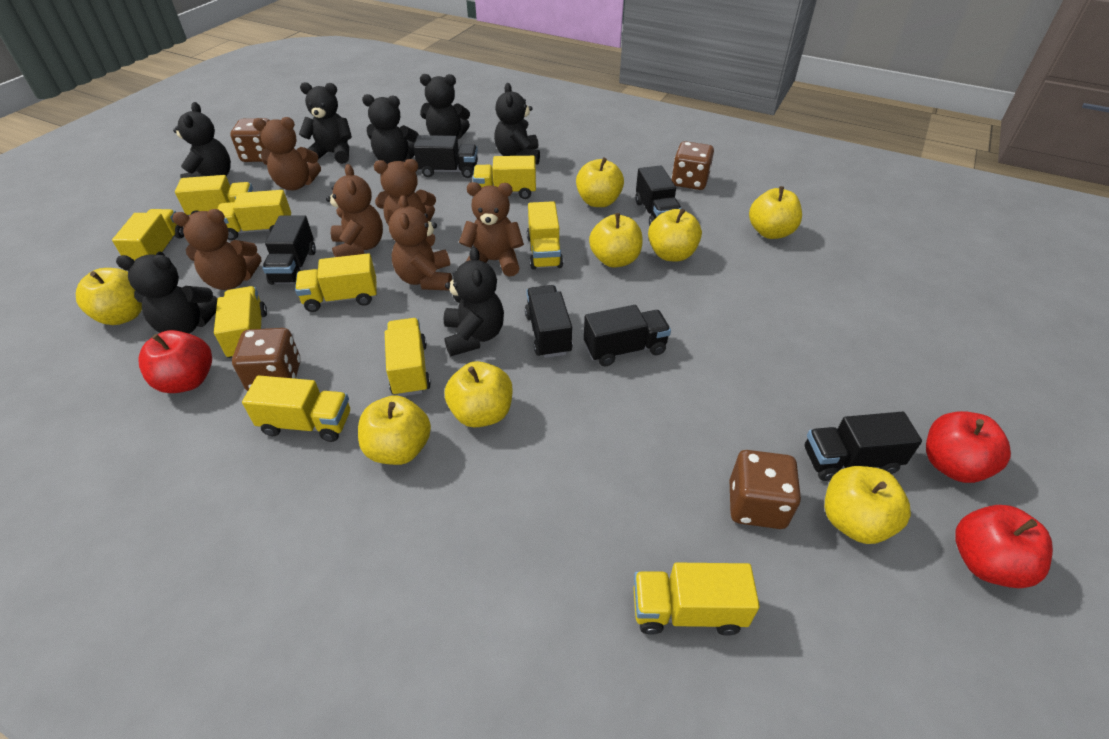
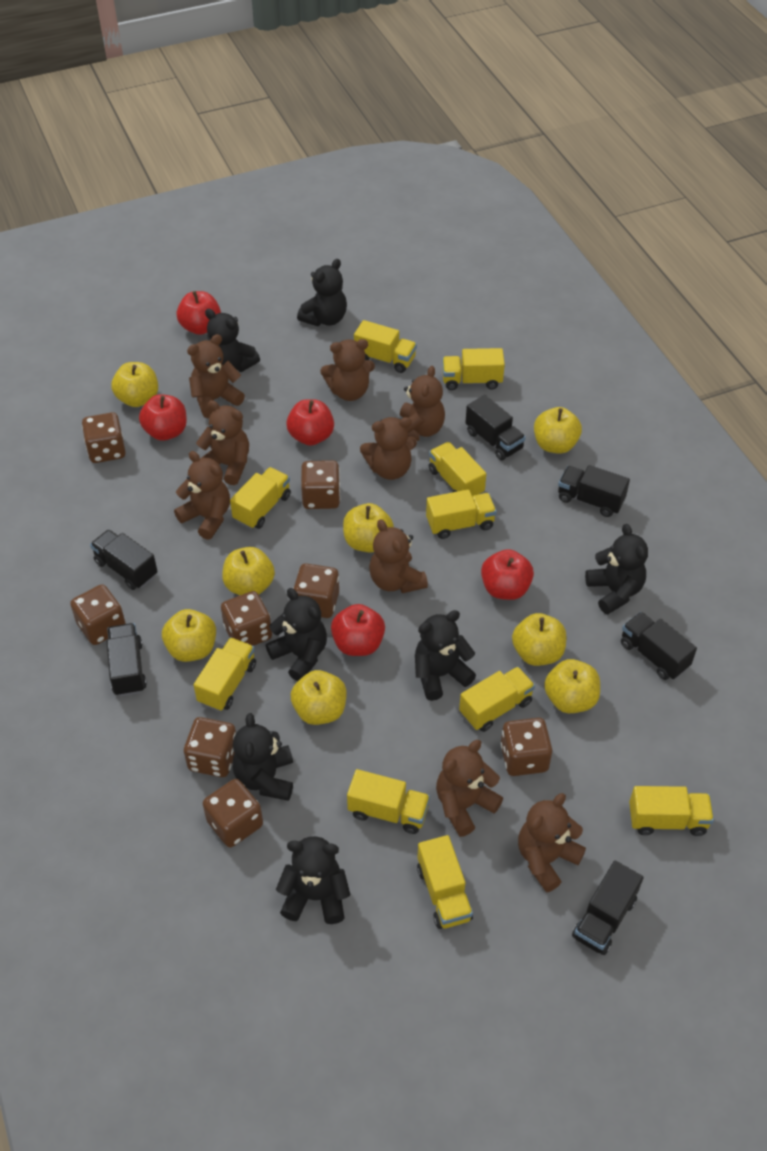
brown dice: 4 -> 8
brown teddy bear: 6 -> 9
red apple: 3 -> 5

